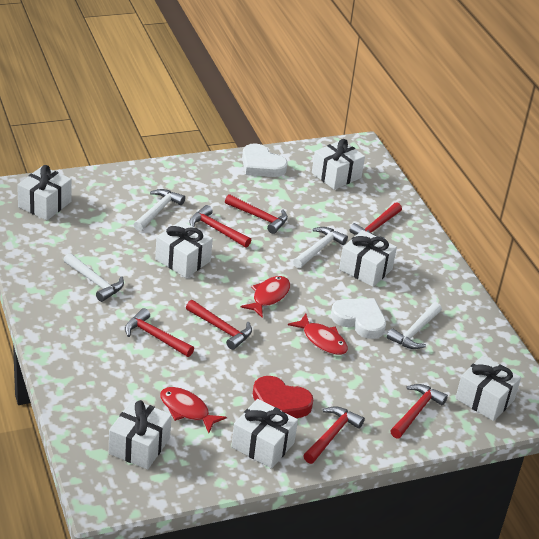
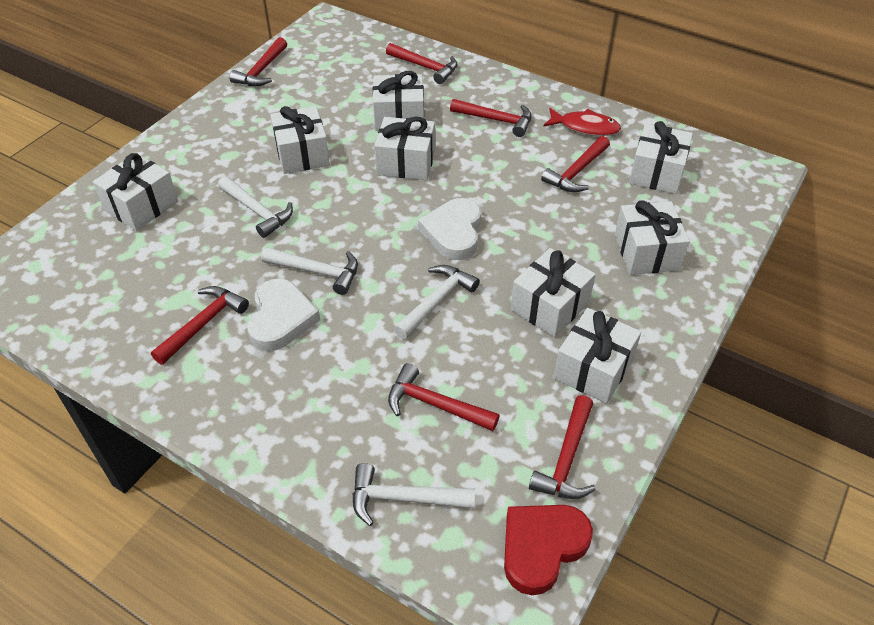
red fish: 3 -> 1
white gift: 7 -> 8

